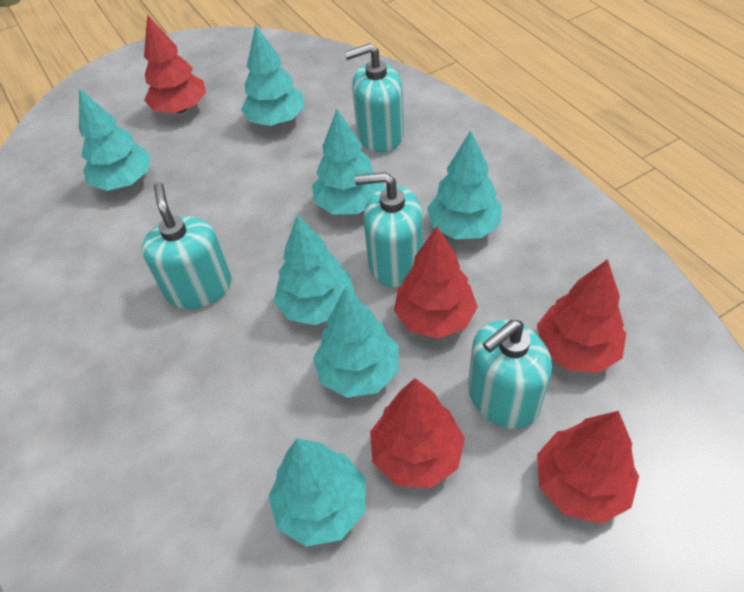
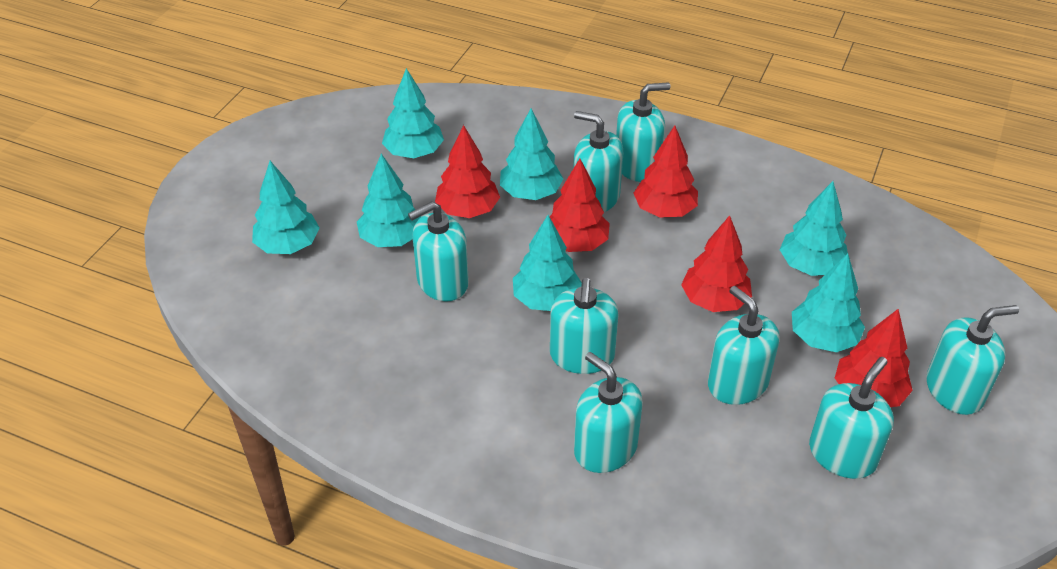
turquoise soap dispenser: 4 -> 8

